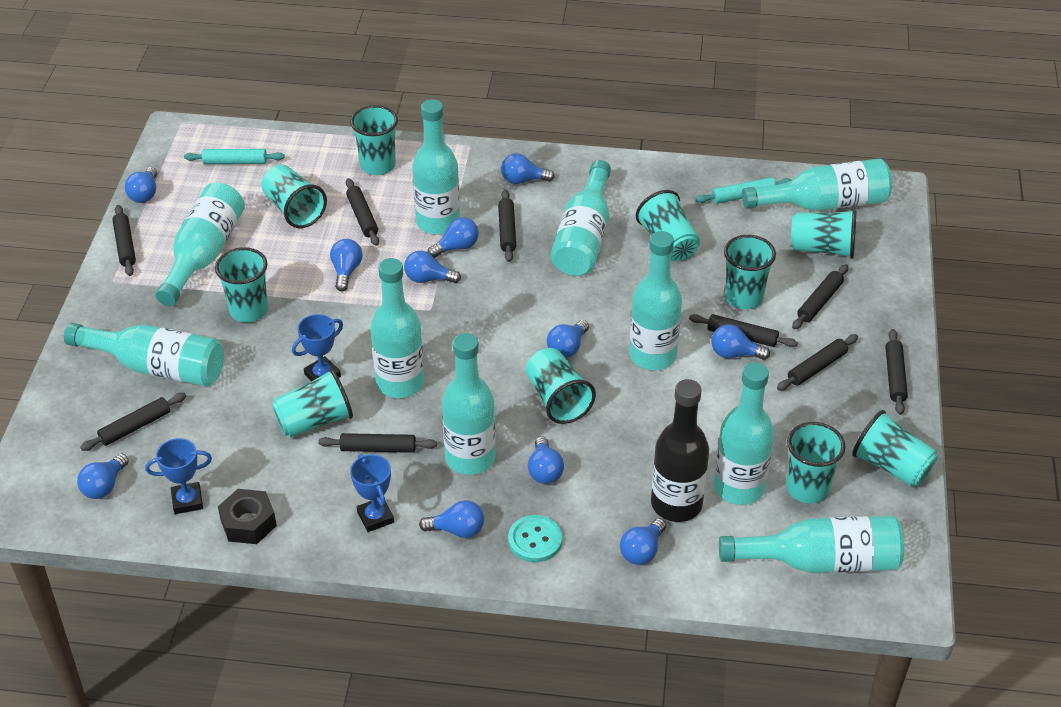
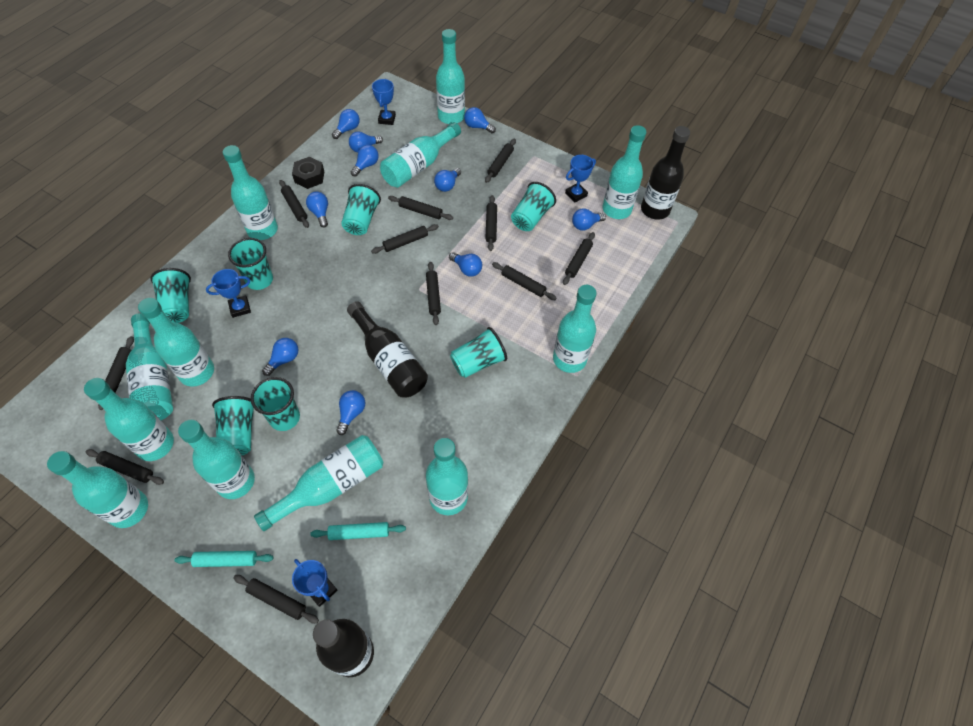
black bottle: 1 -> 3
black rolling pin: 9 -> 11
blue light bulb: 11 -> 10
blue trophy: 3 -> 4
turquoise bottle: 10 -> 12
turquoise button: 1 -> 0
turquoise cup: 10 -> 7

